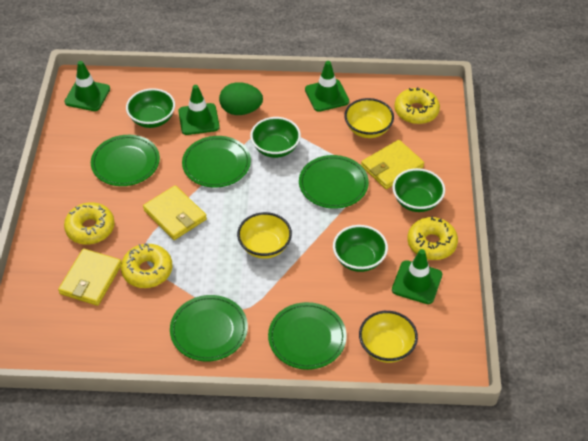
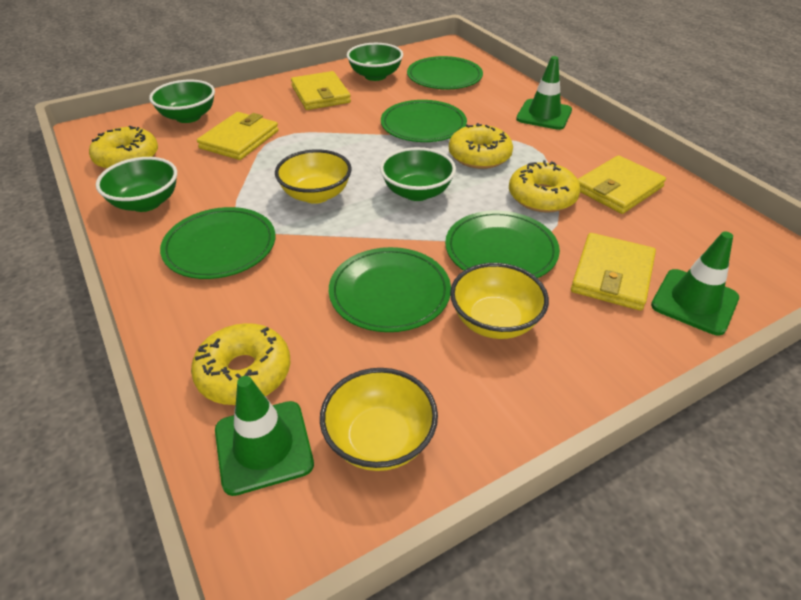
green egg: 1 -> 0
green traffic cone: 4 -> 3
yellow wallet: 3 -> 4

